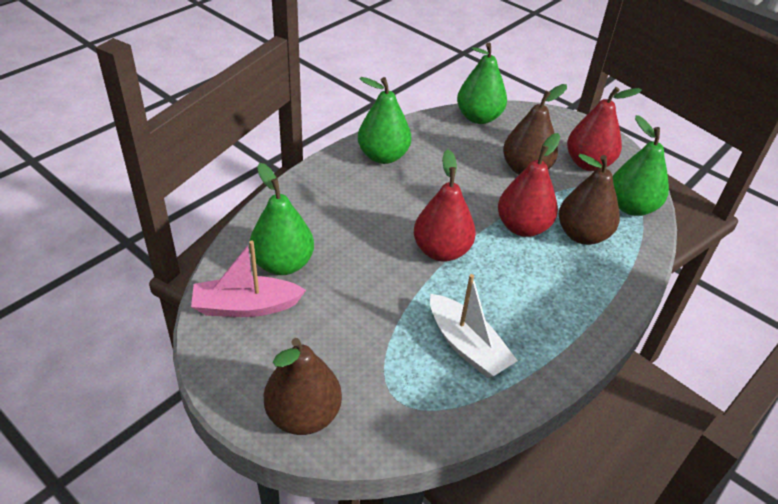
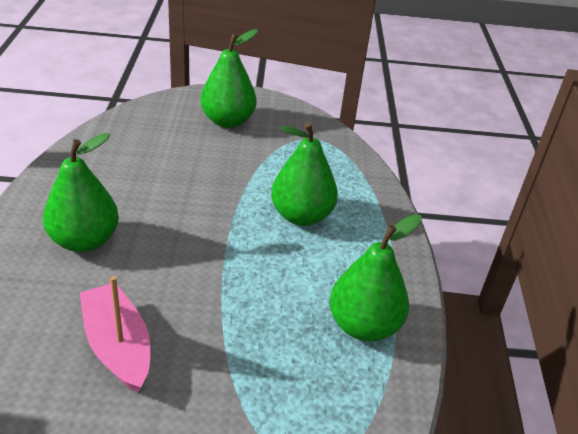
brown pear: 3 -> 0
red pear: 3 -> 0
white boat: 1 -> 0

